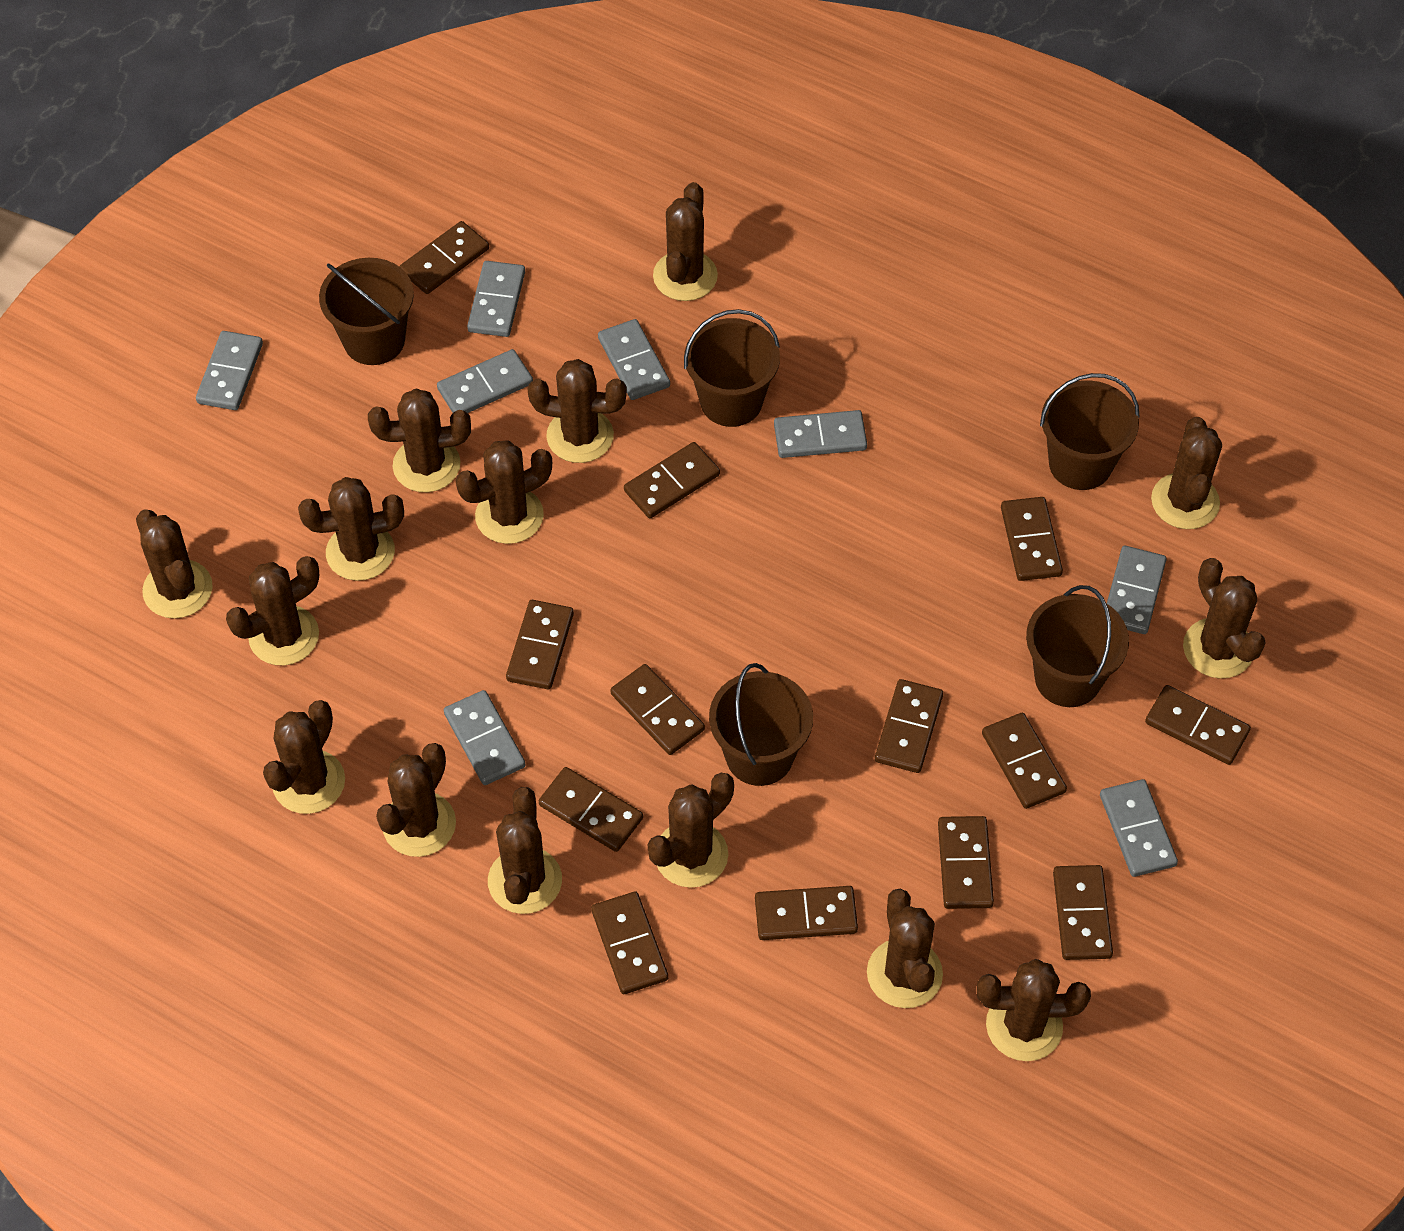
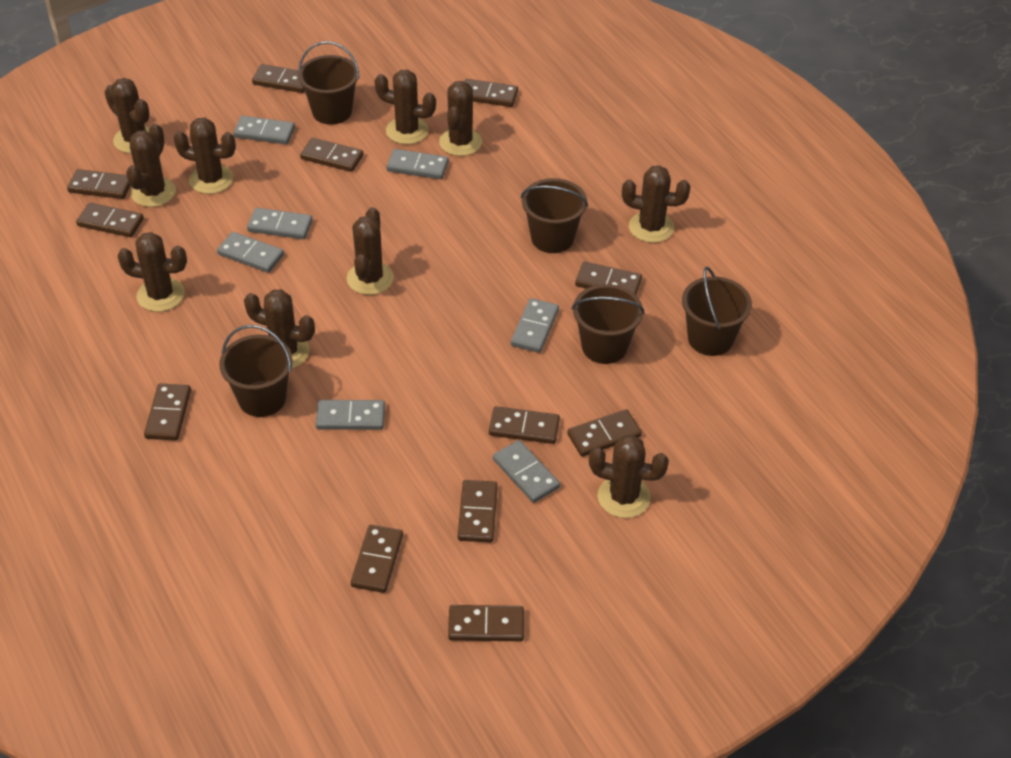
brown cactus: 15 -> 10
brown domino: 13 -> 12
grey domino: 8 -> 7

